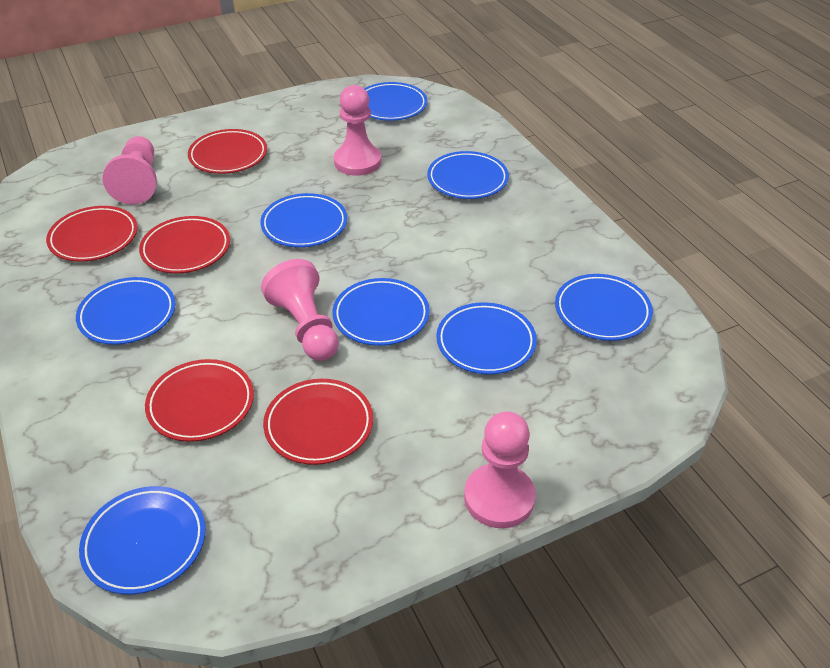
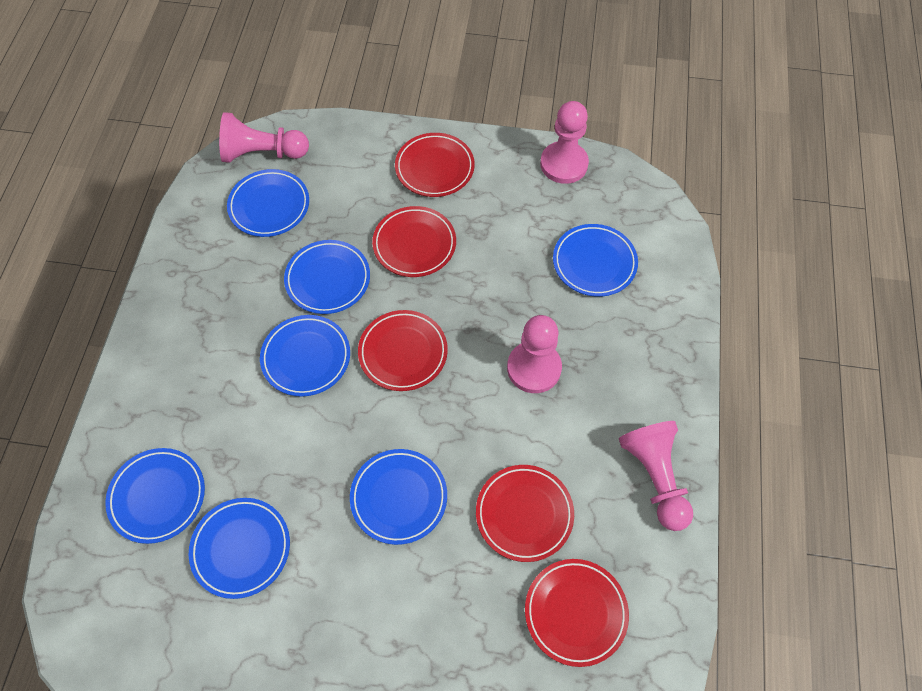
blue plate: 8 -> 7

